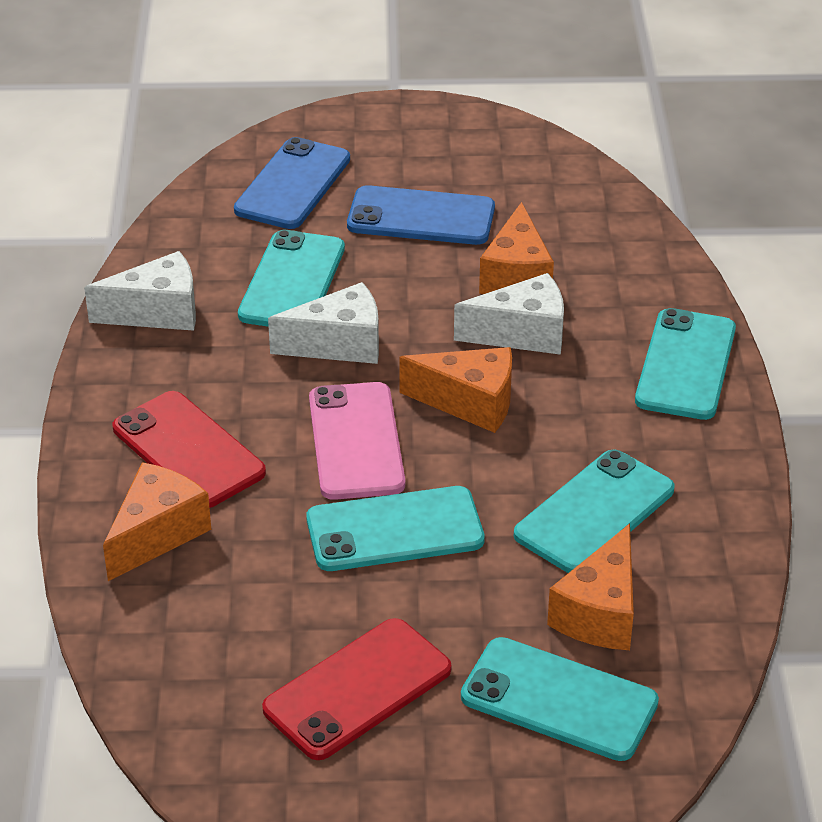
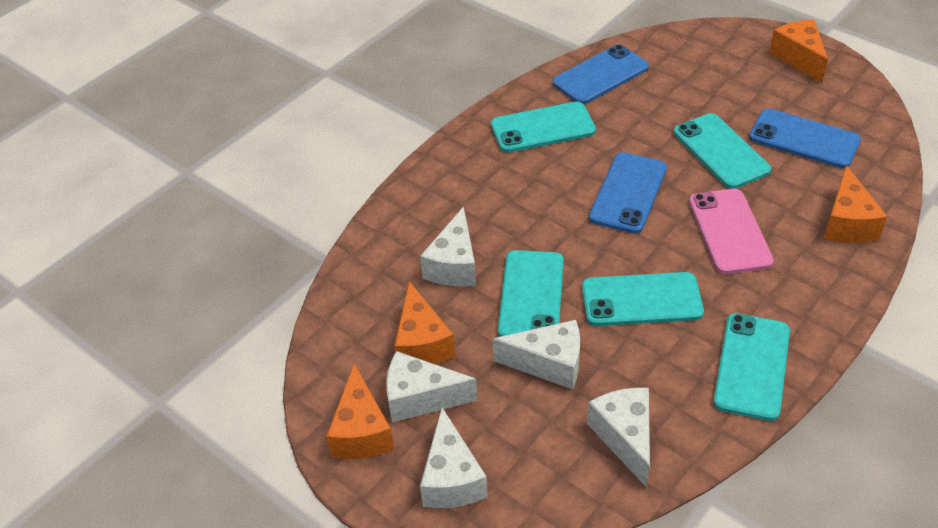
blue phone: 2 -> 3
red phone: 2 -> 0
white cheese: 3 -> 5

